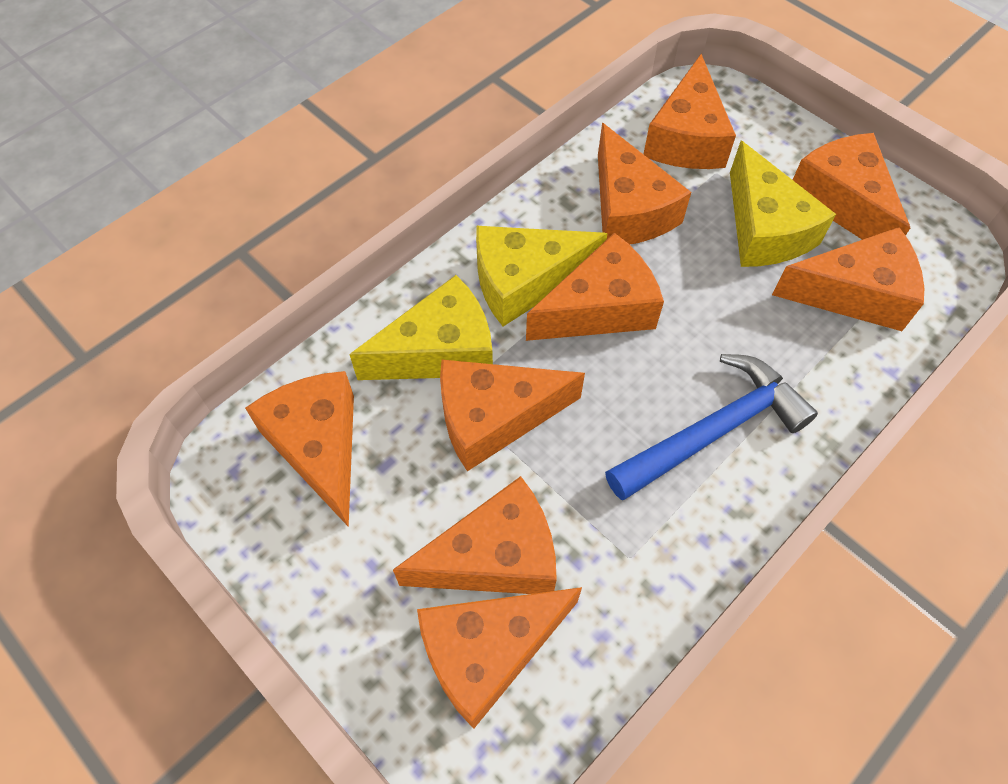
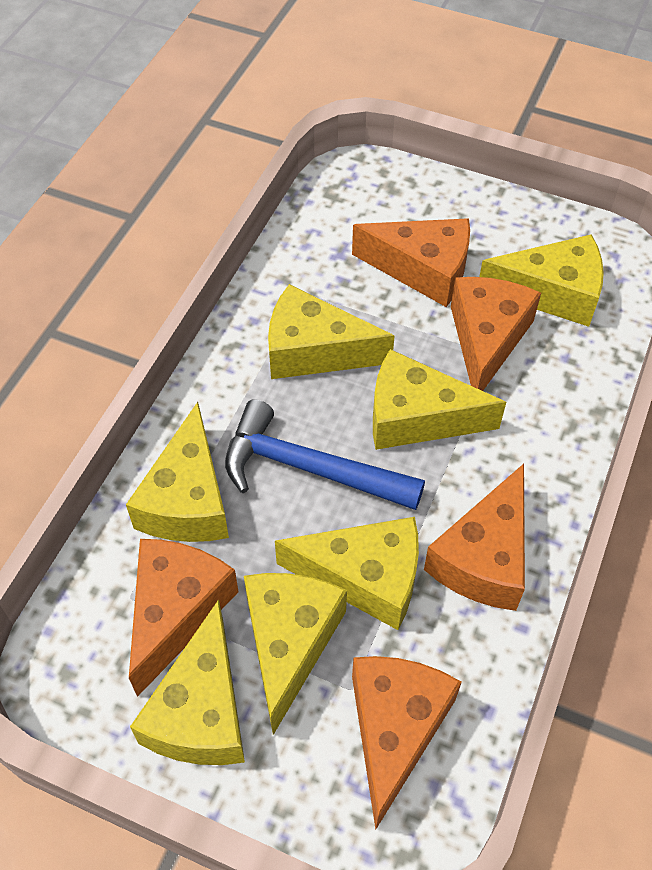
orange cheese: 9 -> 5
yellow cheese: 3 -> 7

